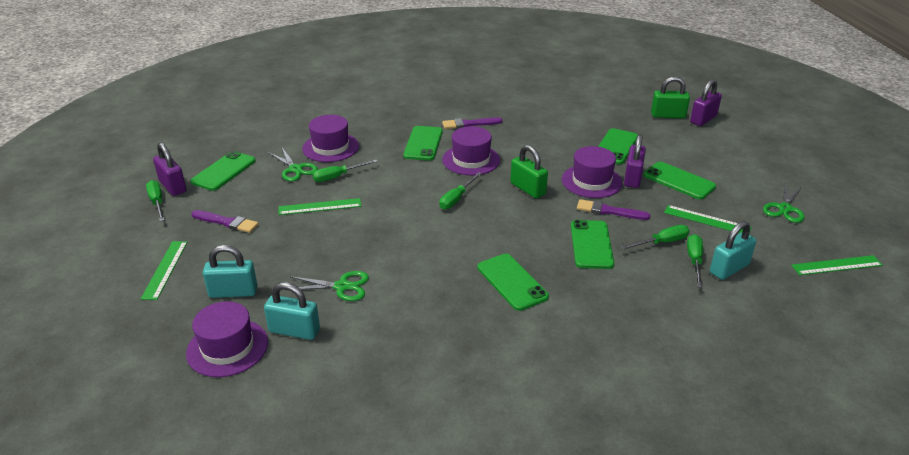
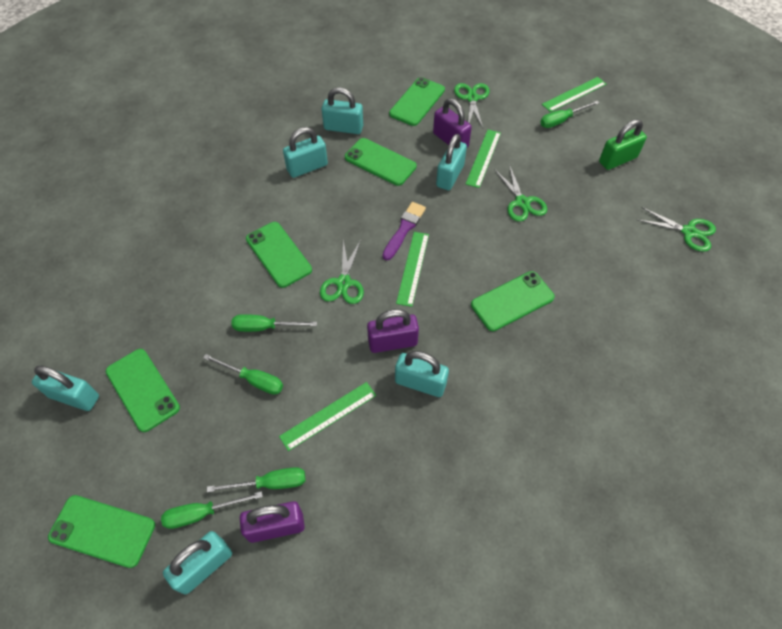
green padlock: 2 -> 1
green scissors: 3 -> 4
purple brush: 3 -> 1
purple hat: 4 -> 0
turquoise padlock: 3 -> 6

